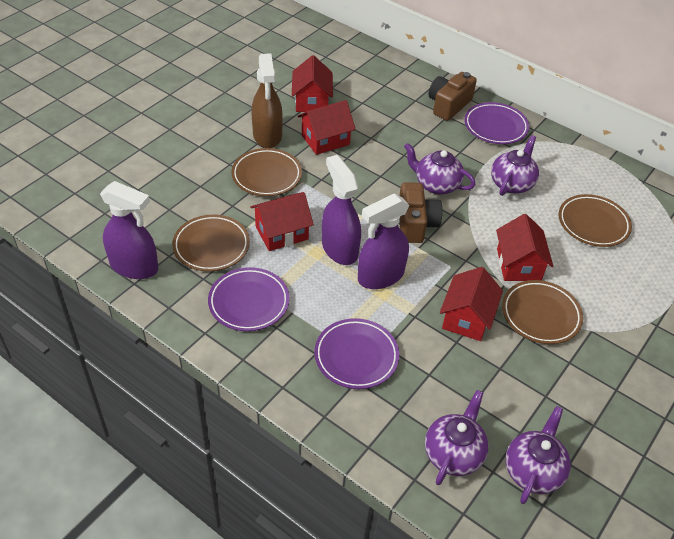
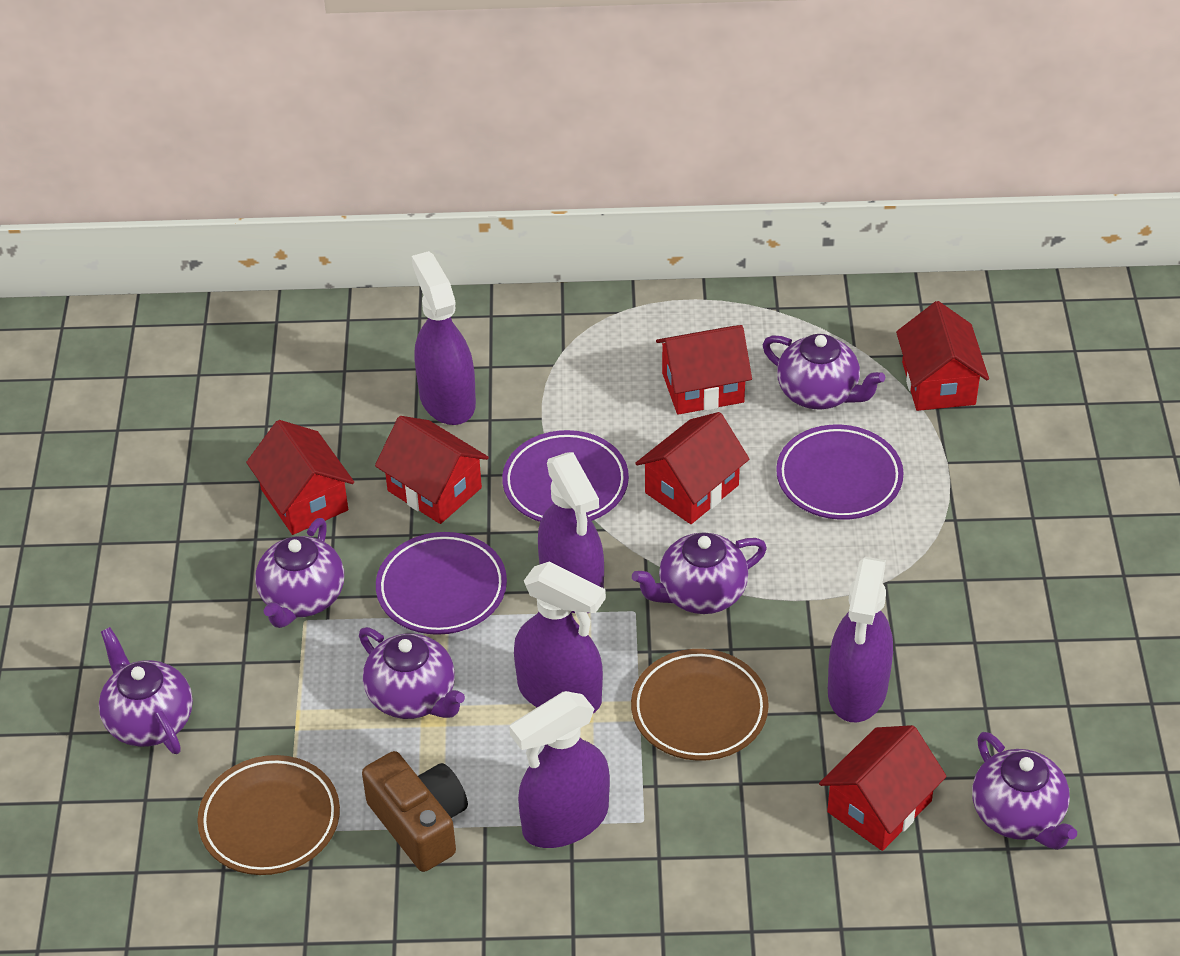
brown camera: 2 -> 1
brown plate: 4 -> 2
brown spray bottle: 1 -> 0
purple spray bottle: 3 -> 5
purple teapot: 4 -> 6
red house: 5 -> 6

